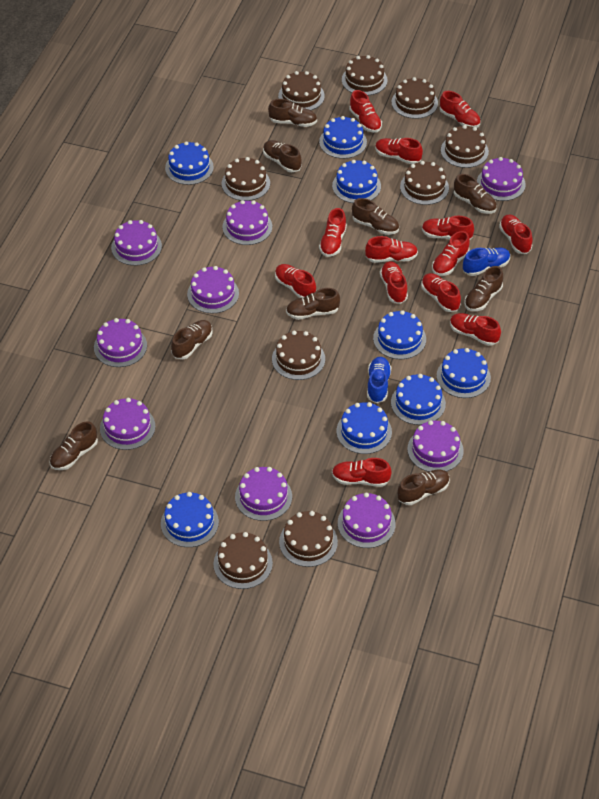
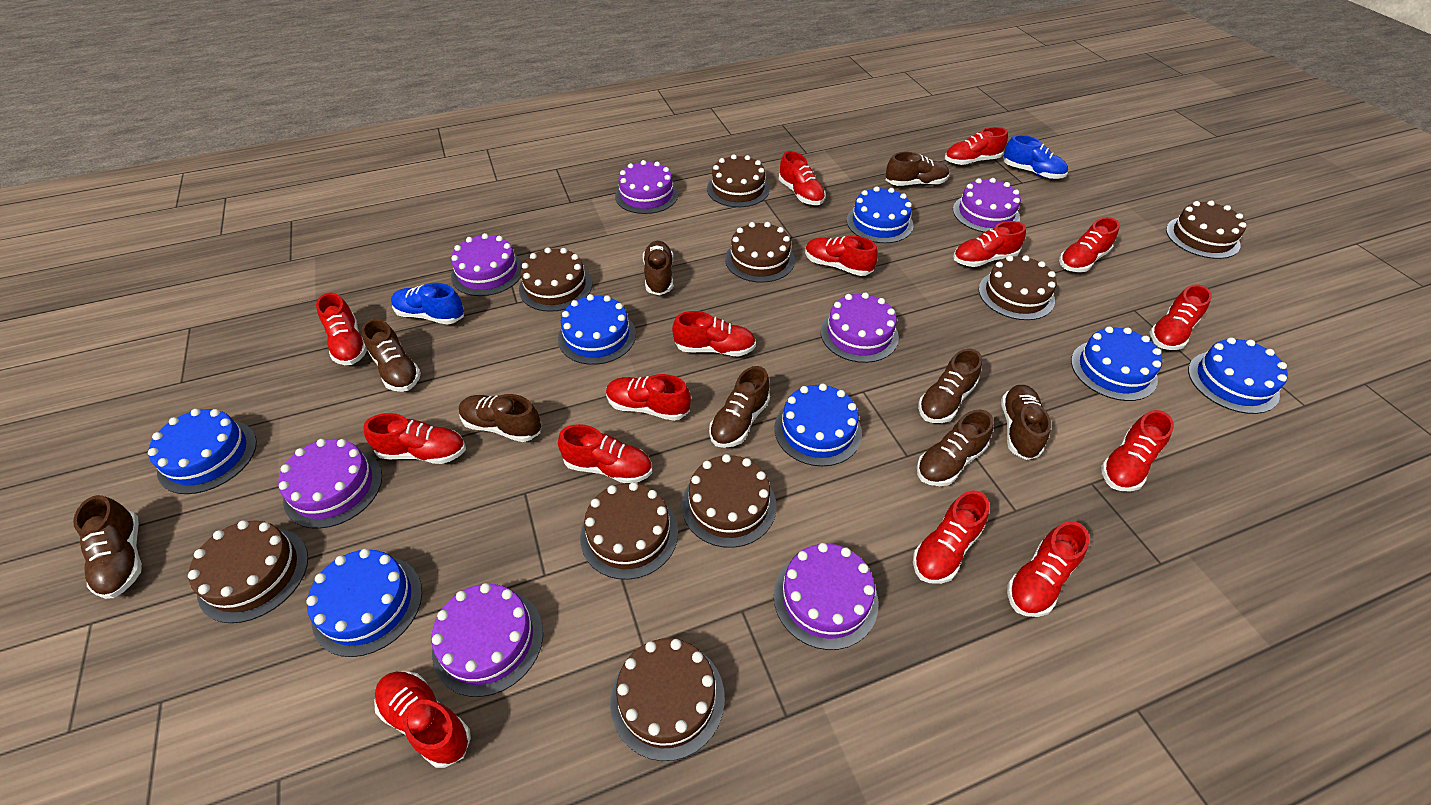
blue cake: 8 -> 7
purple cake: 9 -> 7
red shoe: 13 -> 15

